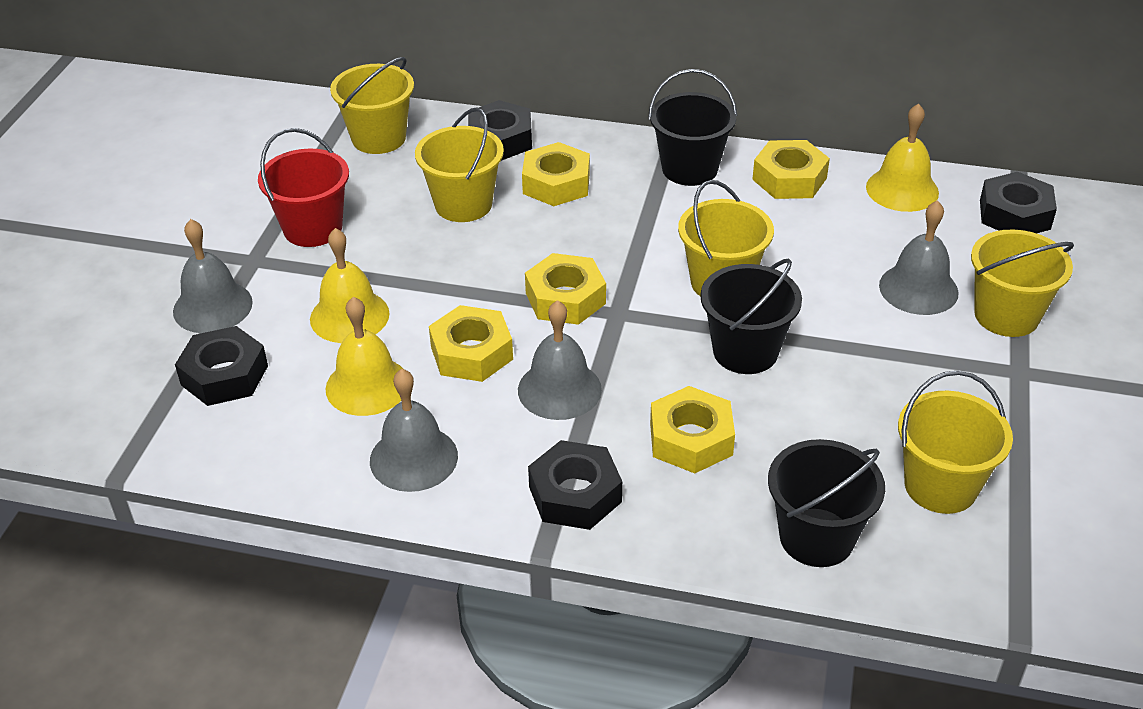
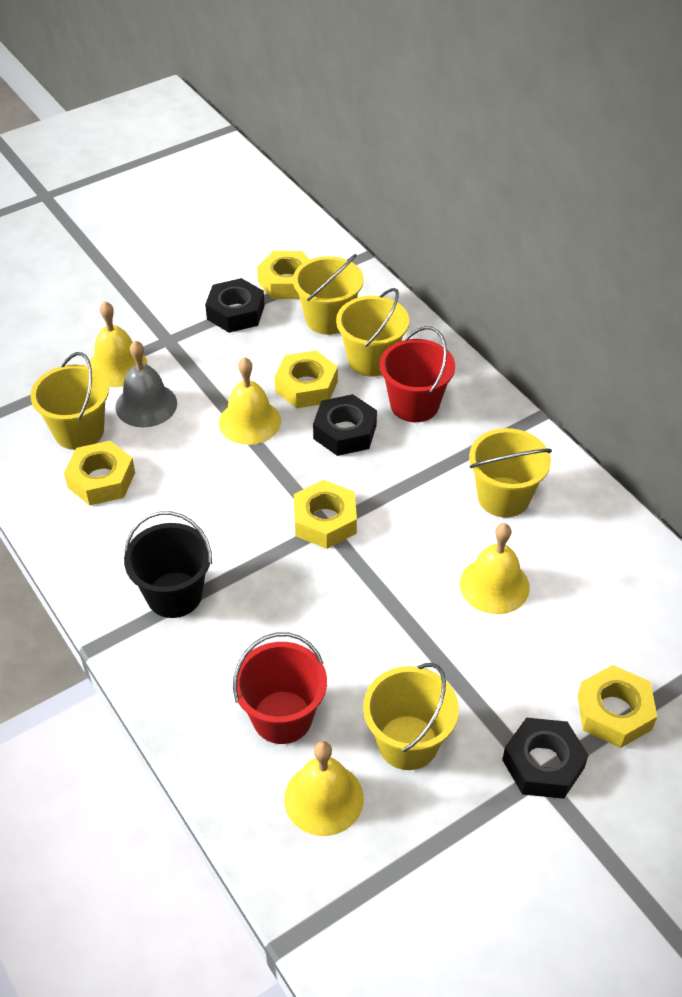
black bucket: 3 -> 1
black nut: 4 -> 3
grey bell: 4 -> 1
red bucket: 1 -> 2
yellow bell: 3 -> 4

